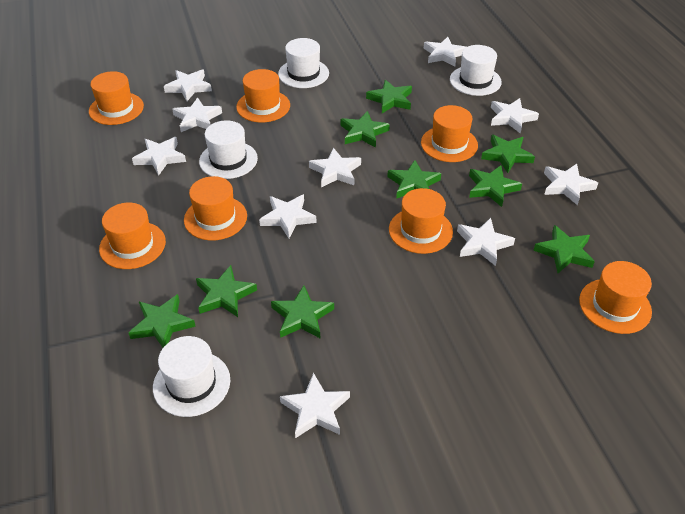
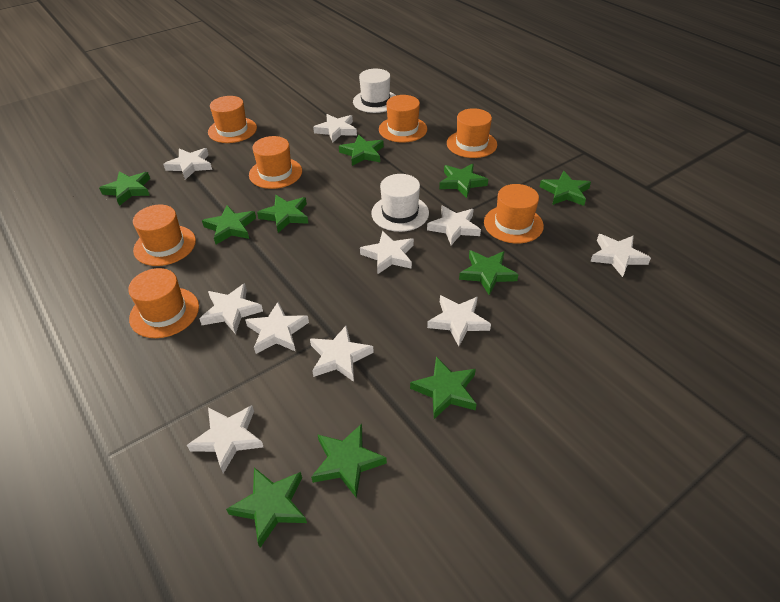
green star: 9 -> 10
white hat: 4 -> 2

